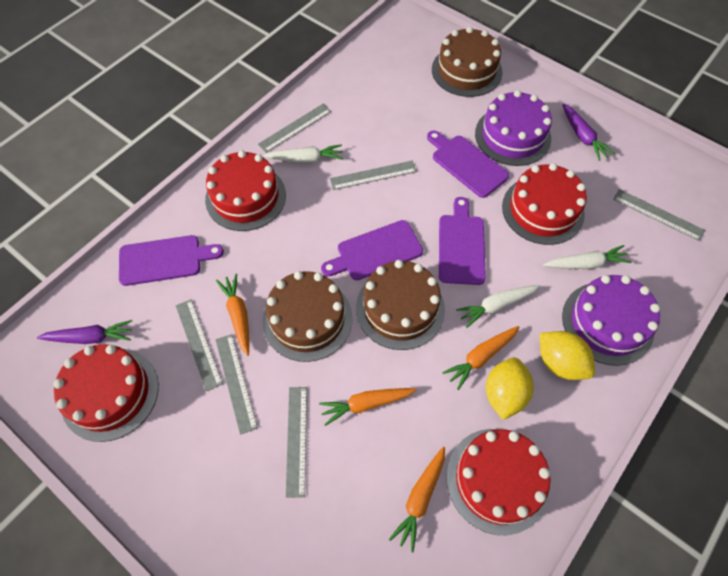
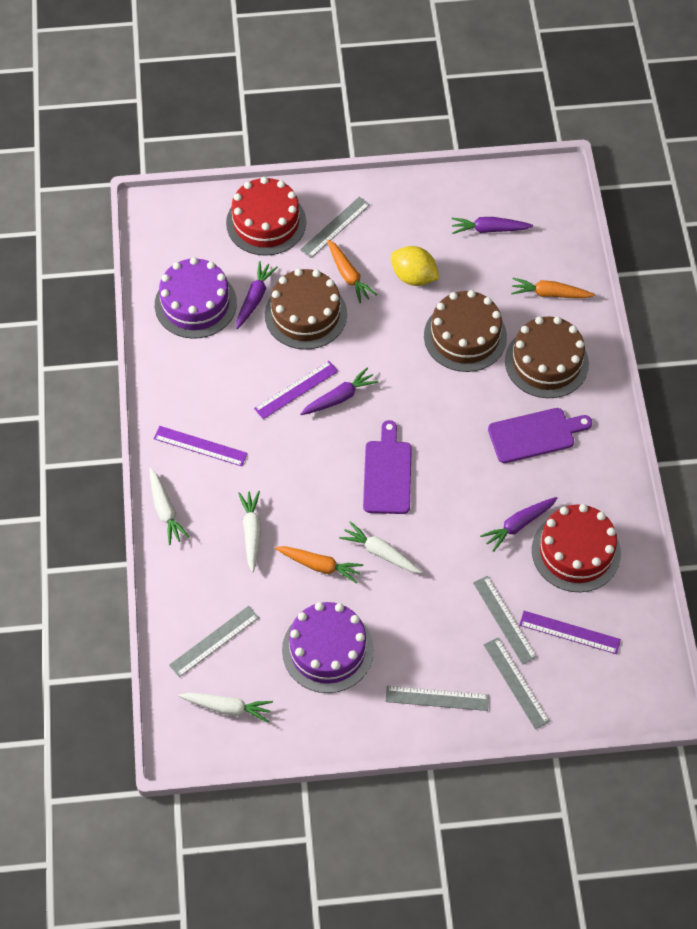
grey ruler: 6 -> 5
orange carrot: 4 -> 3
purple carrot: 2 -> 4
purple cutting board: 4 -> 2
purple ruler: 0 -> 3
red cake: 4 -> 2
white carrot: 3 -> 4
yellow lemon: 2 -> 1

